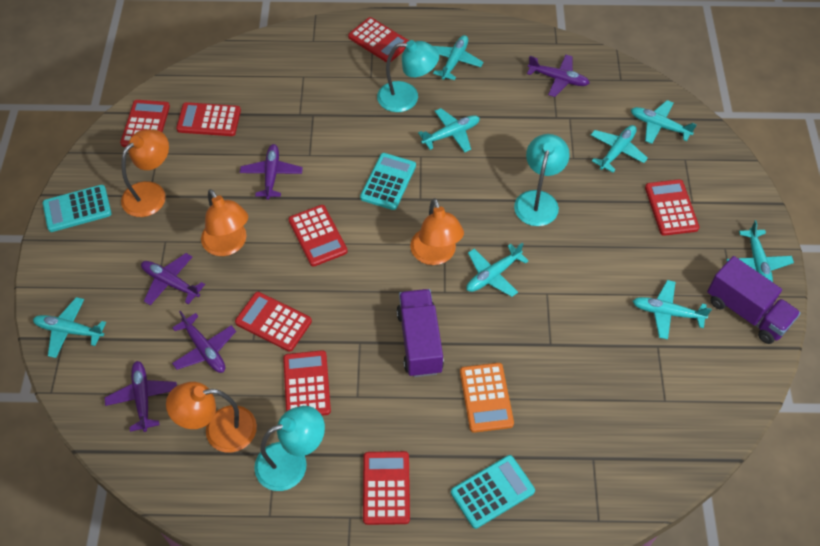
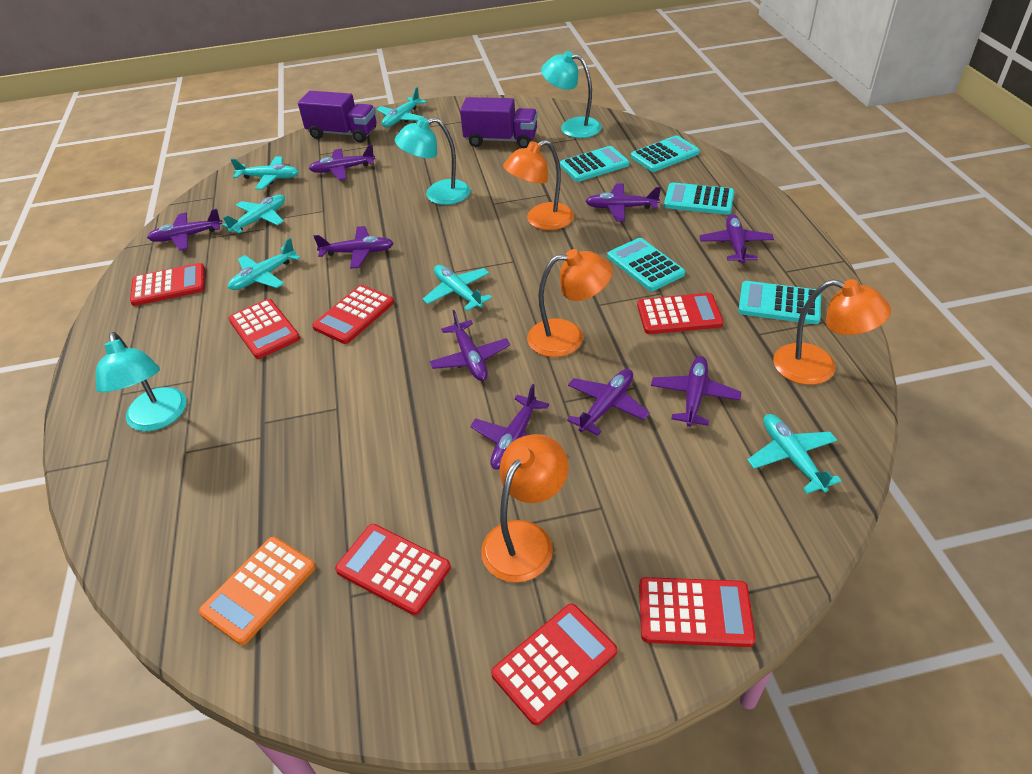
purple plane: 5 -> 9
red calculator: 8 -> 7
turquoise calculator: 3 -> 5
turquoise plane: 8 -> 6

